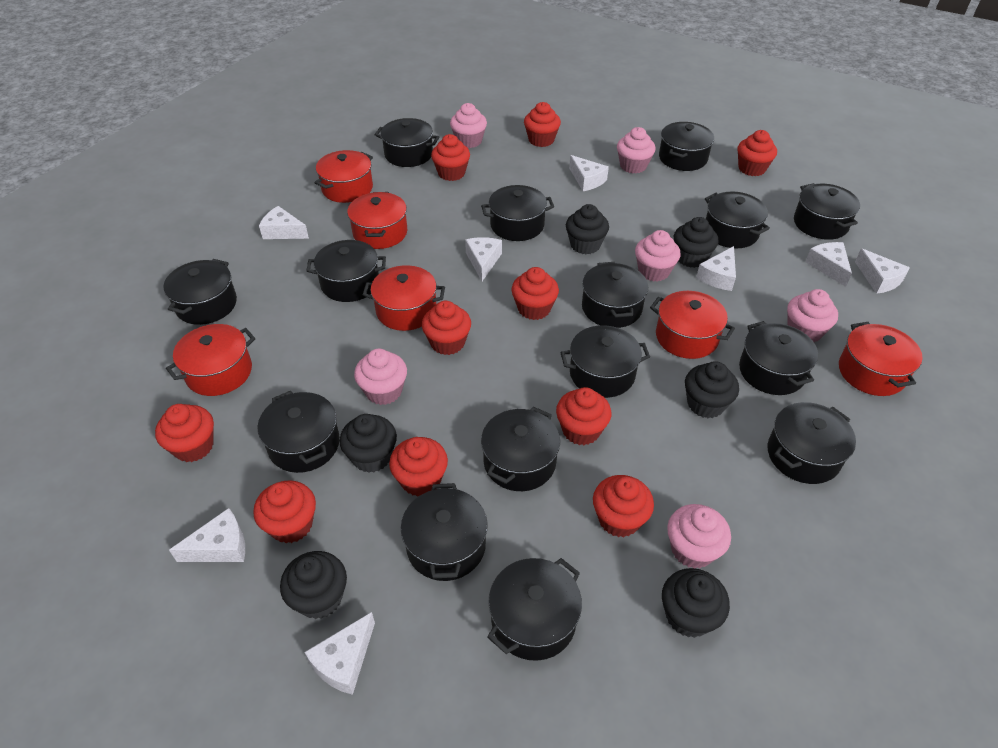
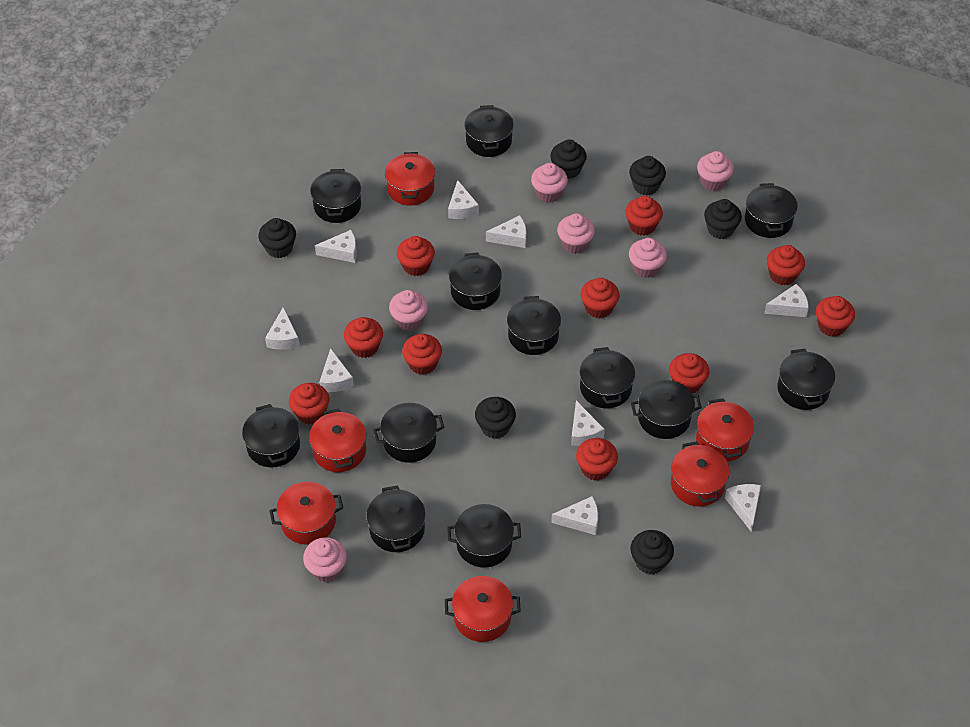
black pot: 15 -> 12
white cheese: 8 -> 9

